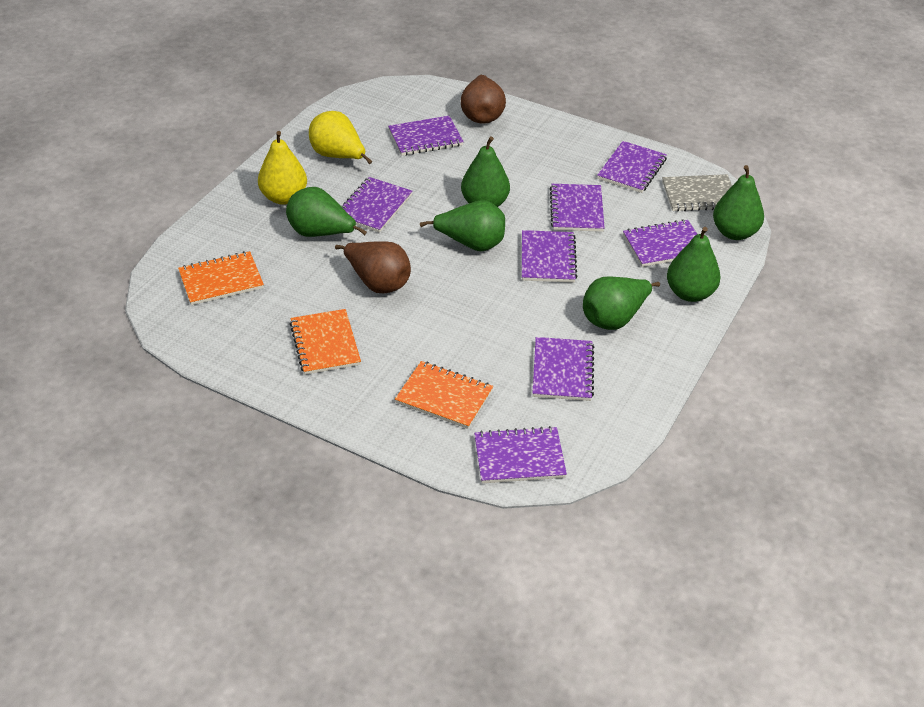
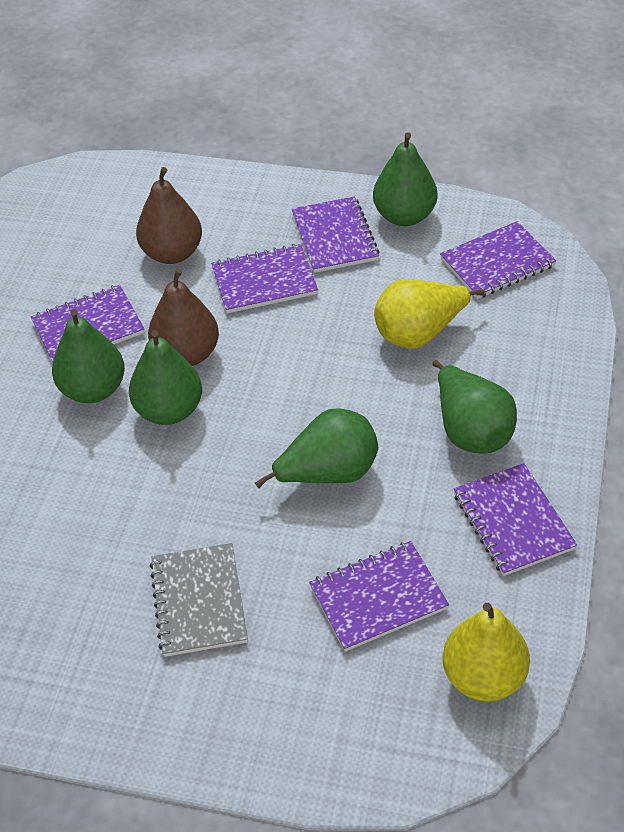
green pear: 6 -> 5
orange notebook: 3 -> 0
purple notebook: 8 -> 6

